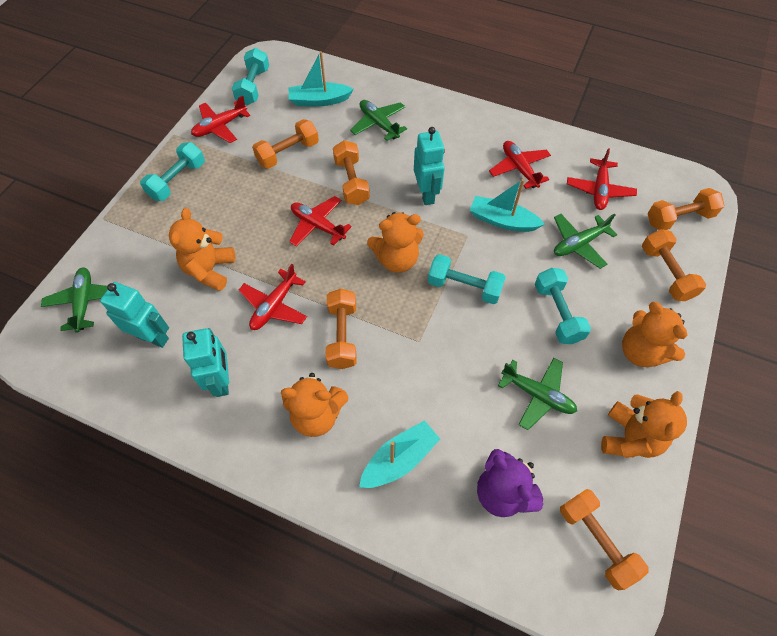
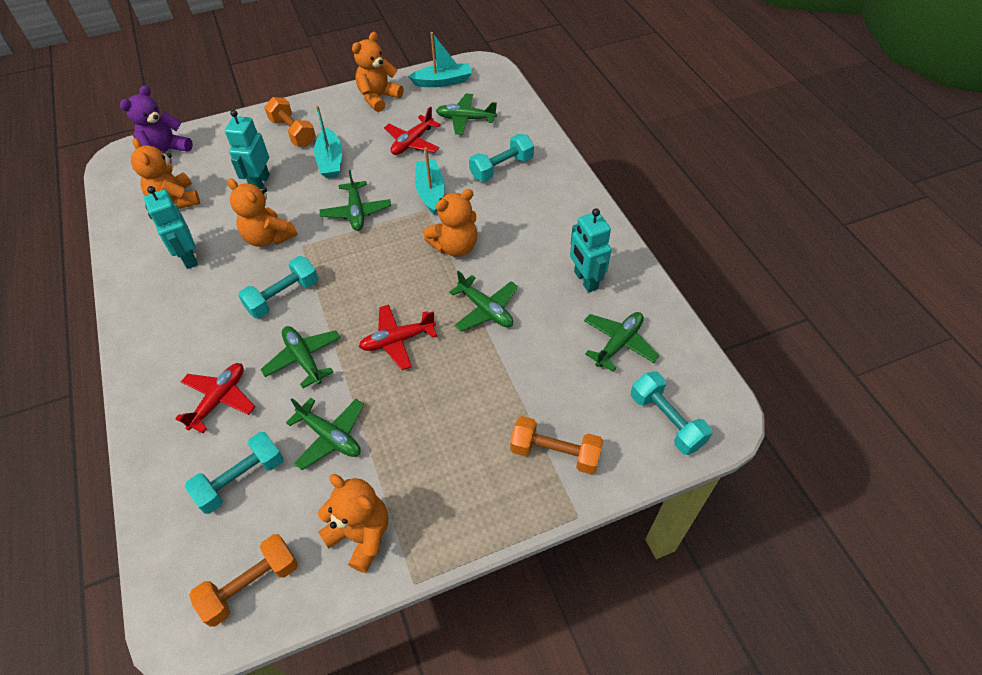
green plane: 4 -> 6
orange dumbbell: 6 -> 3
red plane: 5 -> 3

